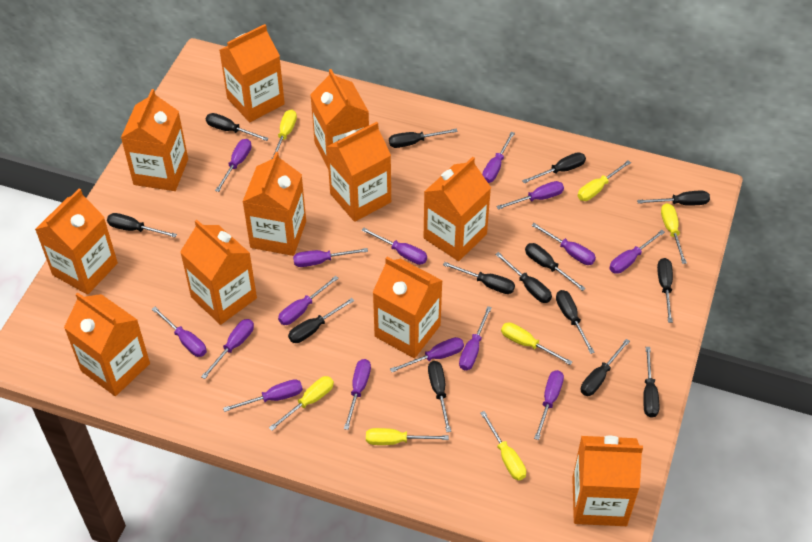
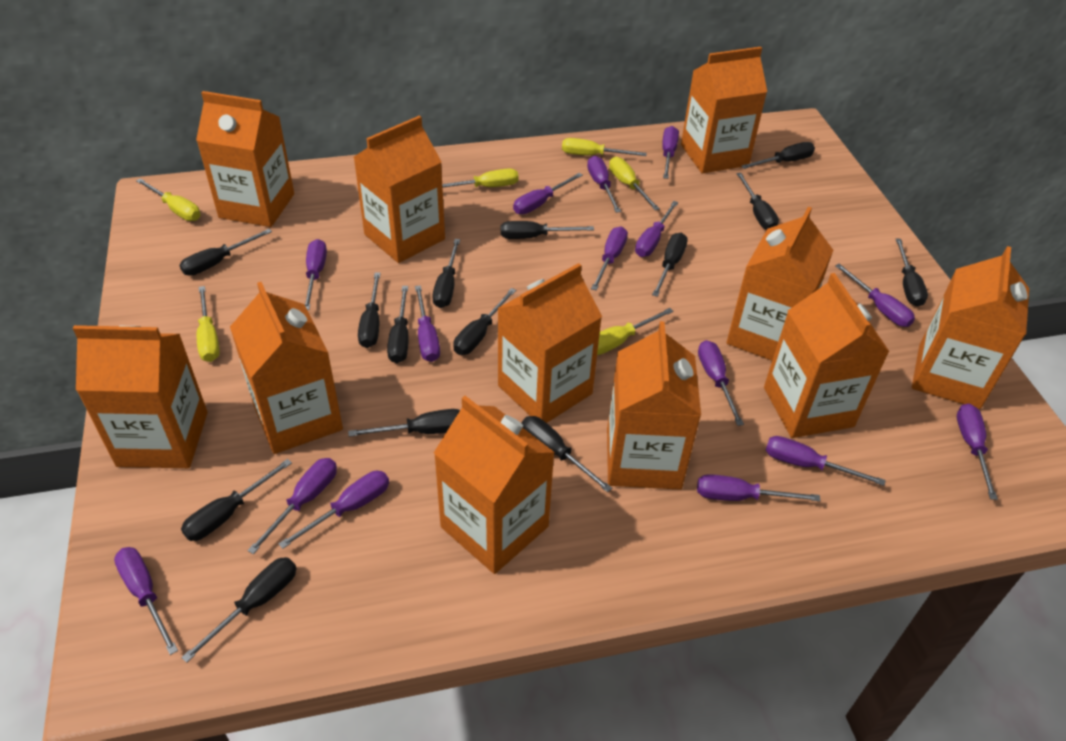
yellow screwdriver: 7 -> 6

